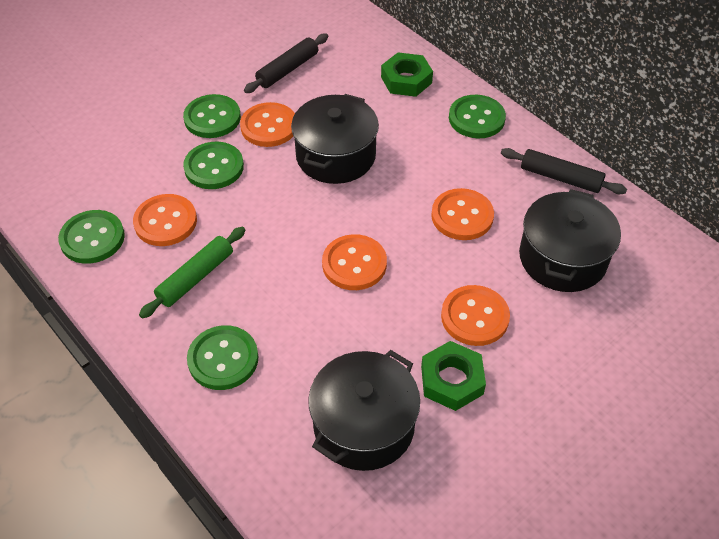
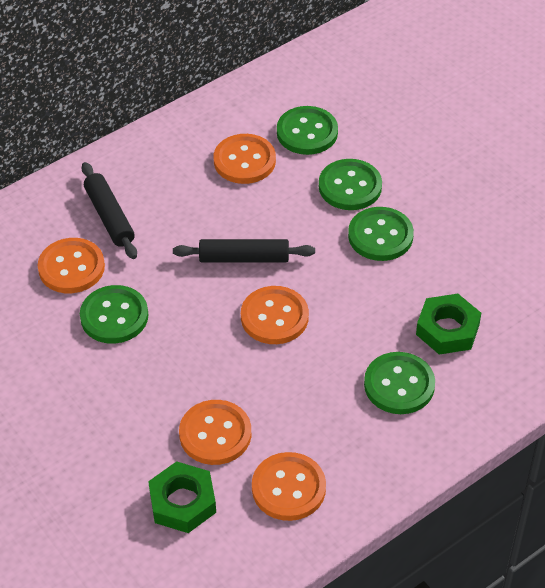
black pot: 3 -> 0
green rolling pin: 1 -> 0

